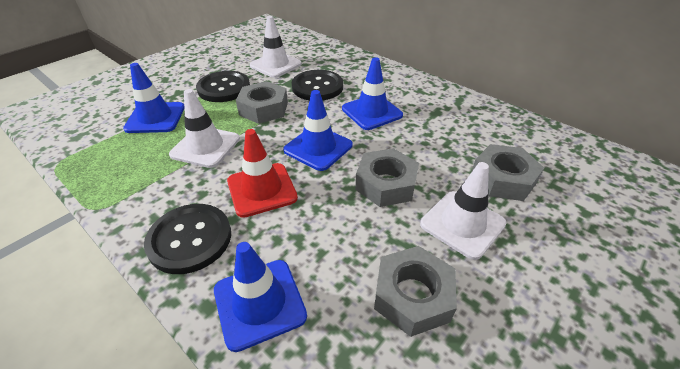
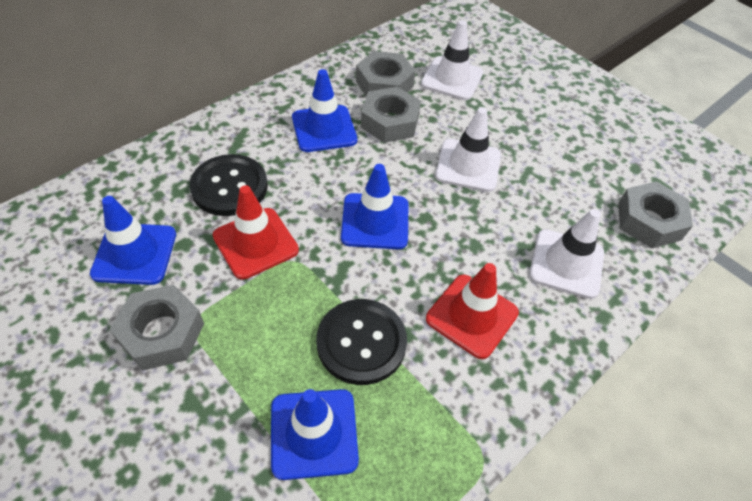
black button: 3 -> 2
red traffic cone: 1 -> 2

